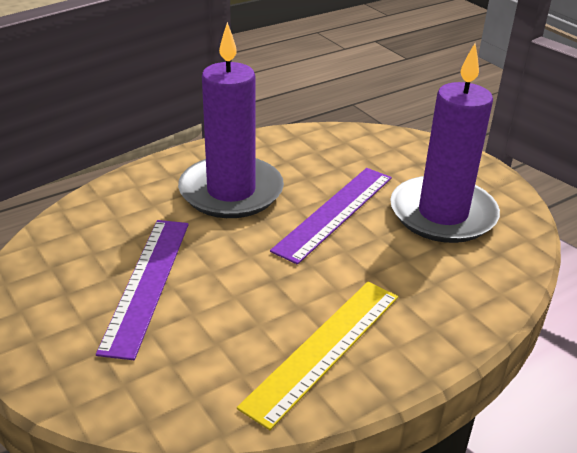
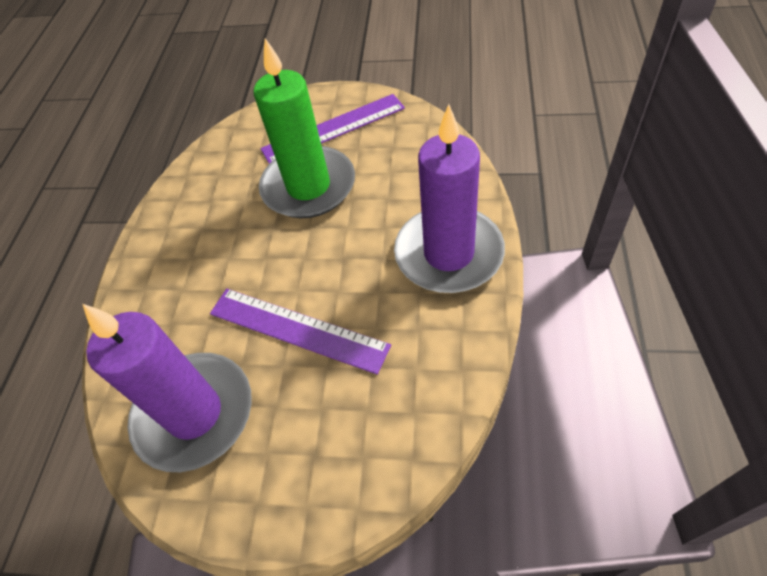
green candle: 0 -> 1
yellow ruler: 1 -> 0

